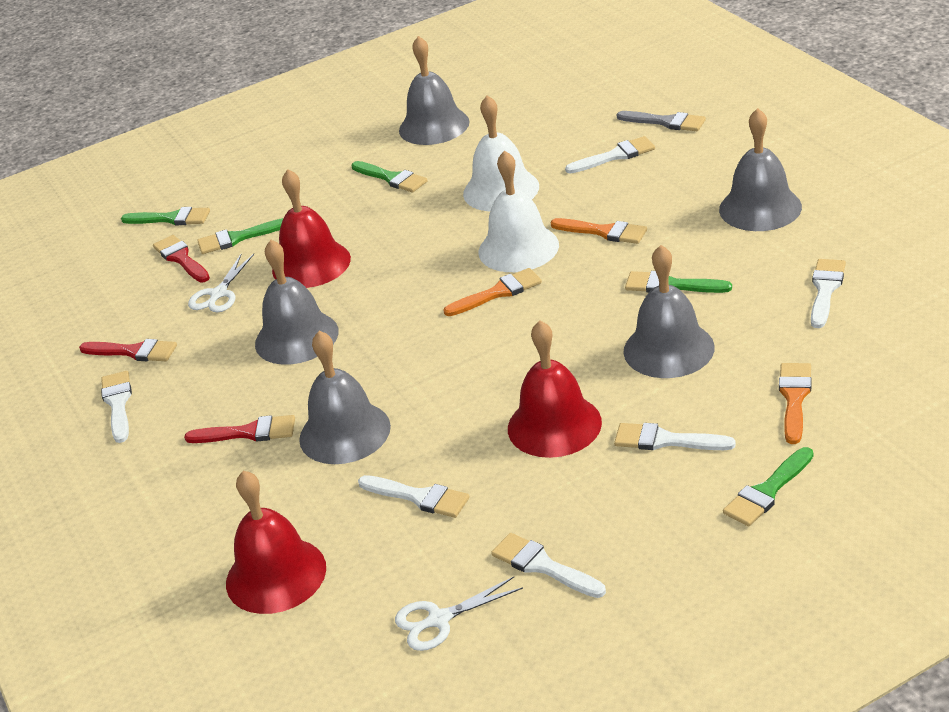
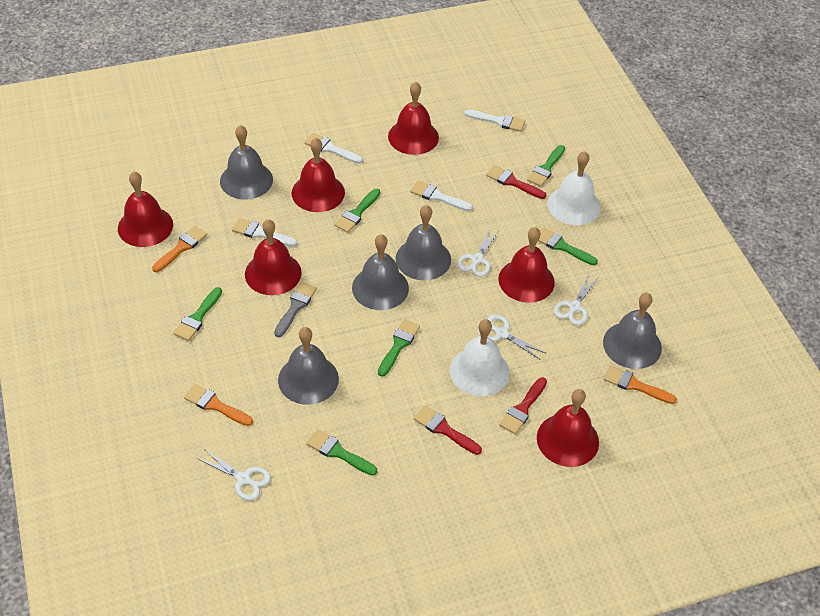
green brush: 5 -> 6
red bell: 3 -> 6
white brush: 6 -> 4
white scissors: 2 -> 4

